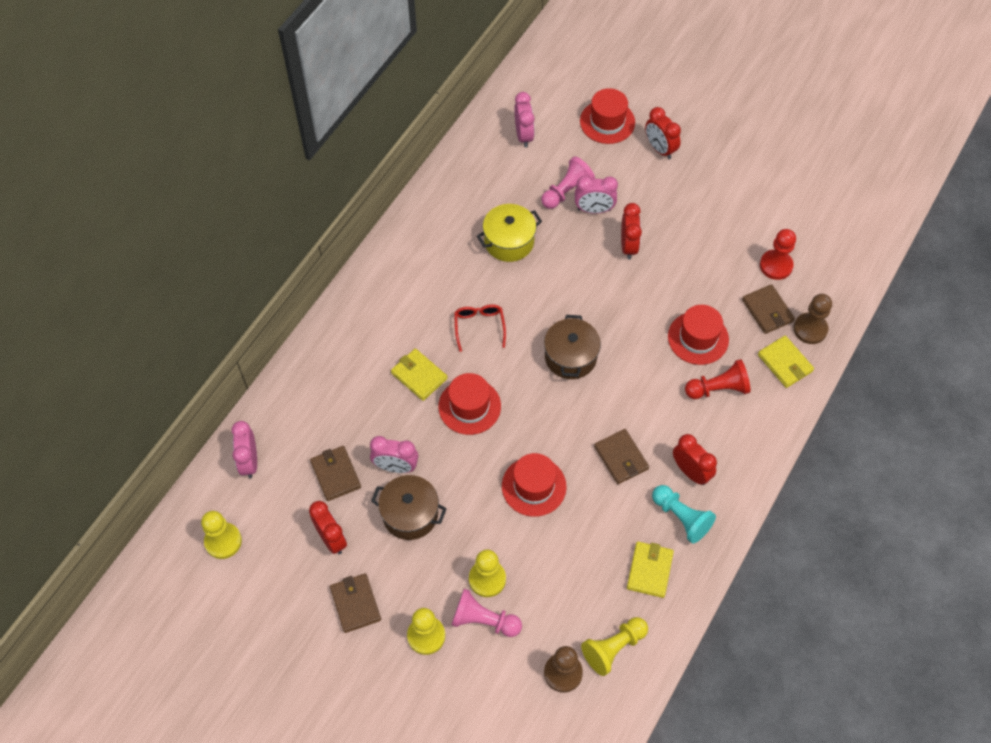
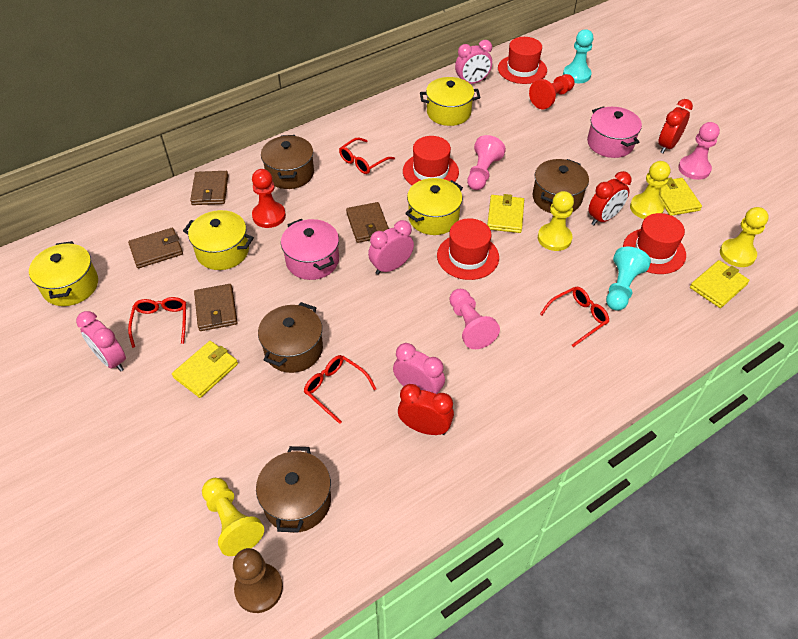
brown pawn: 2 -> 1
brown pot: 2 -> 4
pink pawn: 2 -> 3
pink pot: 0 -> 2
red clock: 4 -> 3
red glasses: 1 -> 4
turquoise pawn: 1 -> 2
yellow pot: 1 -> 4
yellow wallet: 3 -> 4

